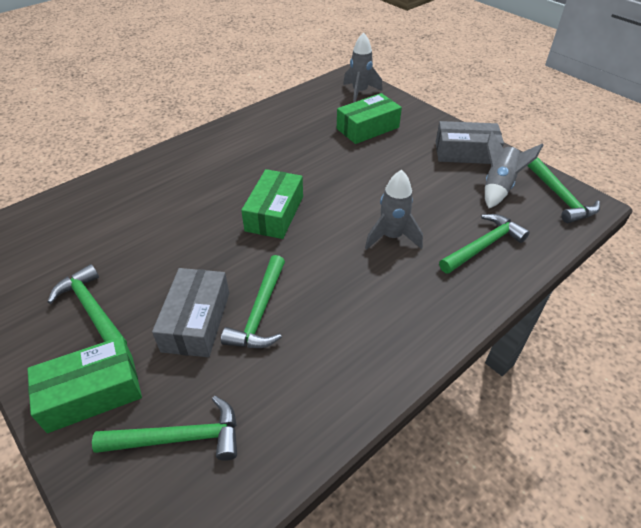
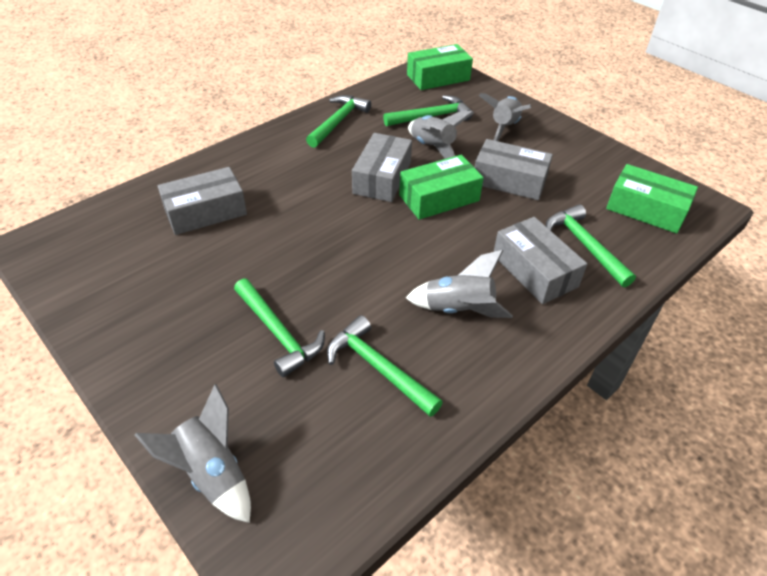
grey box: 2 -> 4
grey rocket: 3 -> 4

